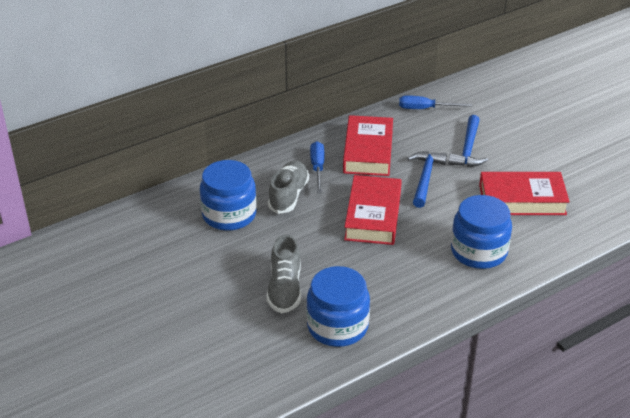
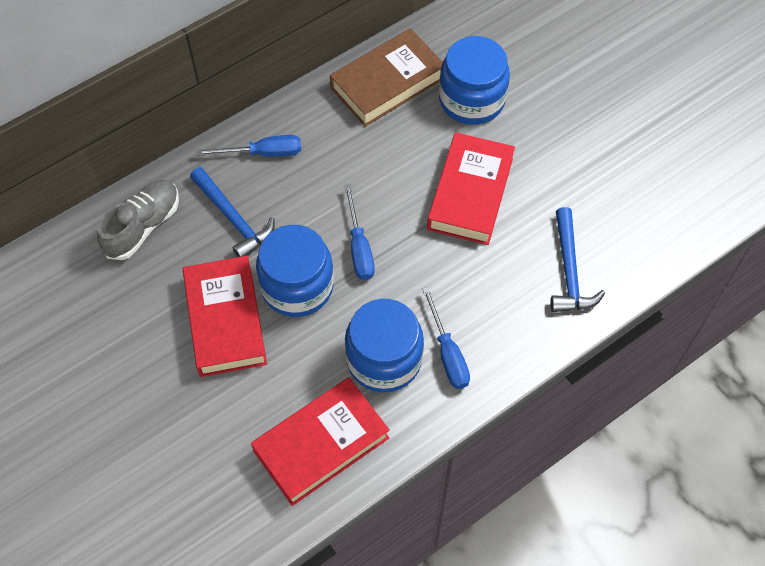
blue screwdriver: 2 -> 3
brown book: 0 -> 1
grey shoe: 2 -> 1

